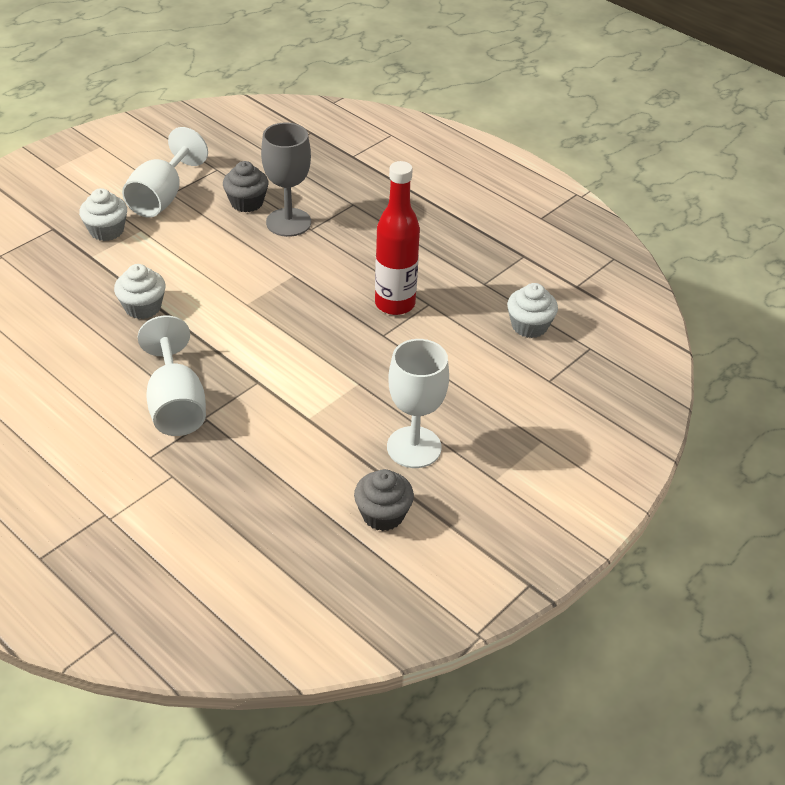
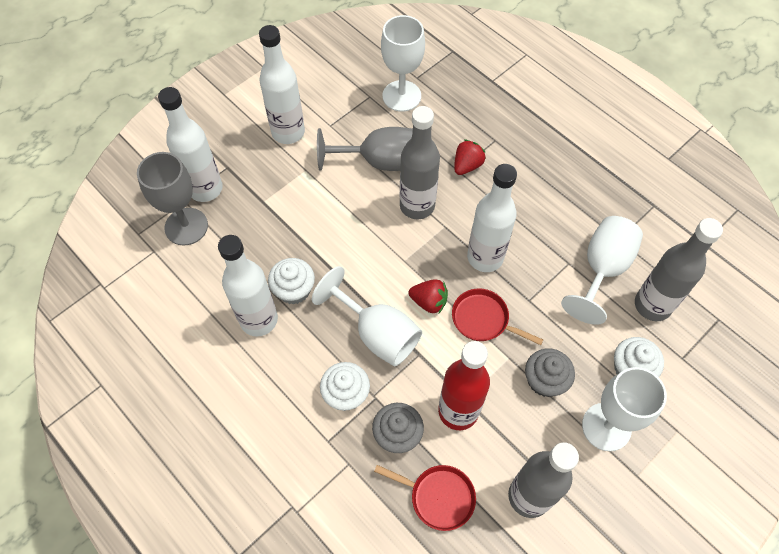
grey bottle: 0 -> 3
grey goblet: 1 -> 2
red pan: 0 -> 2
red strawberry: 0 -> 2
white bottle: 0 -> 4
white goblet: 3 -> 4

